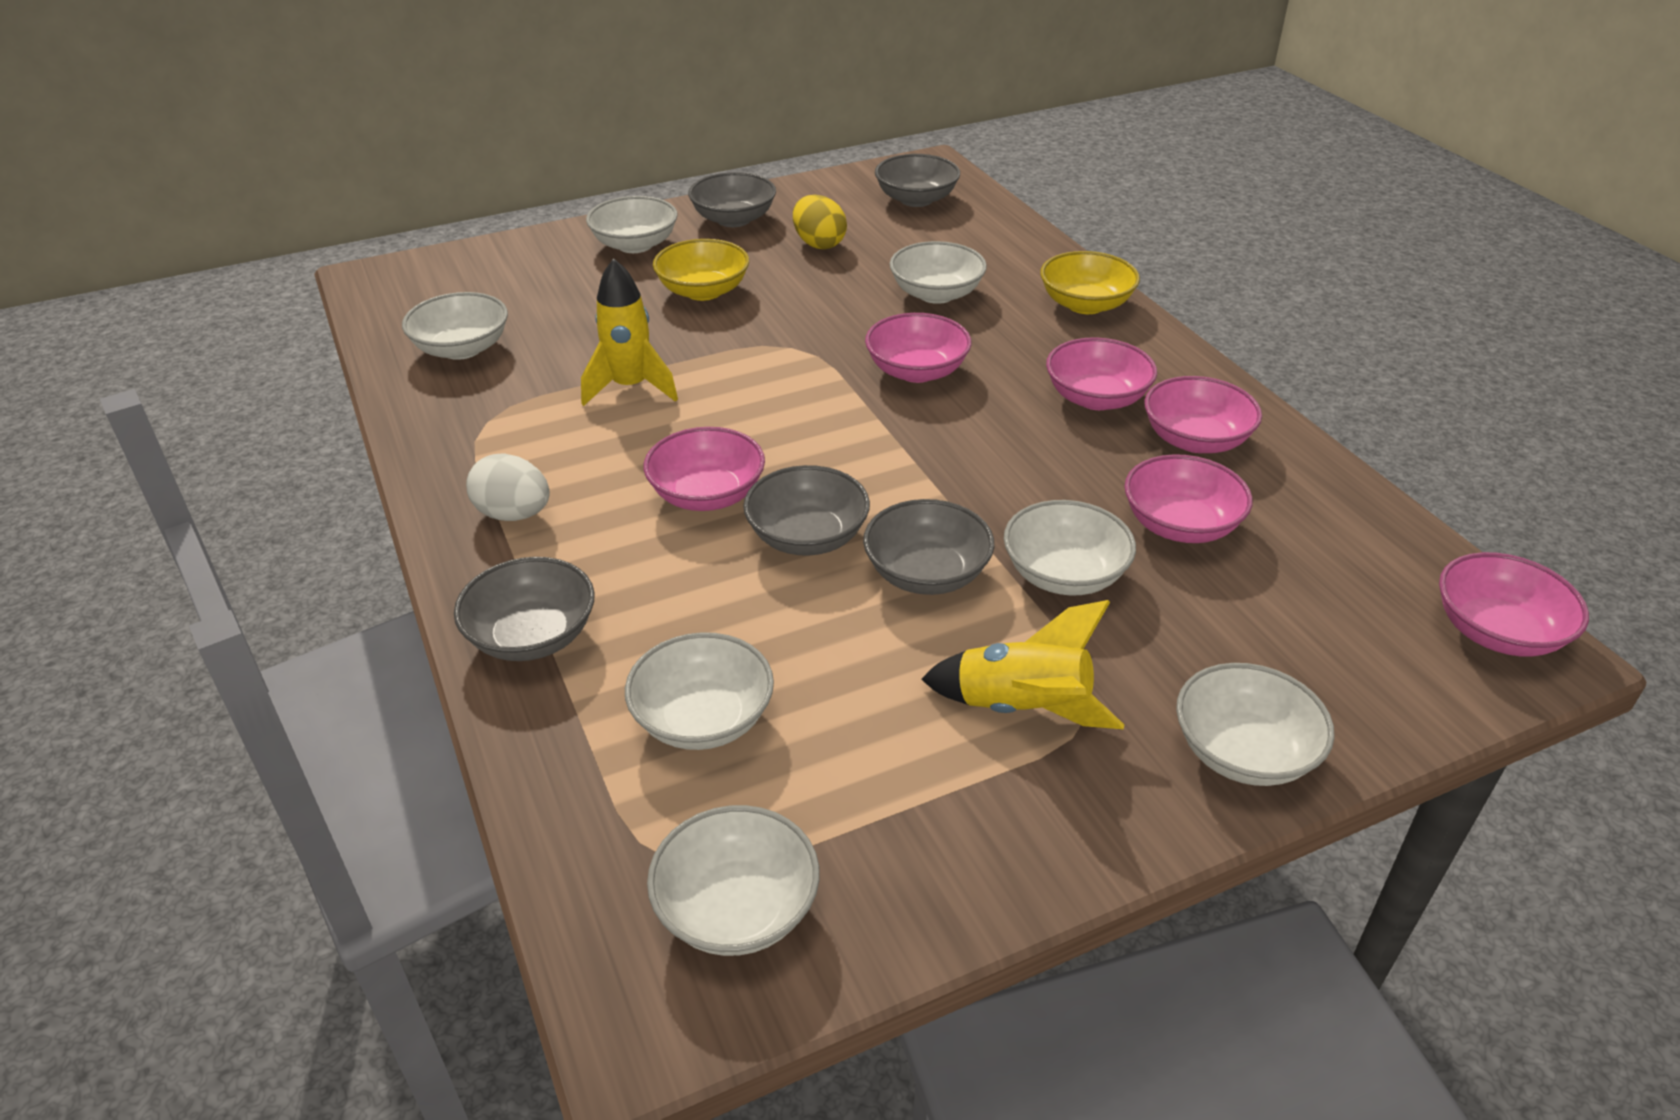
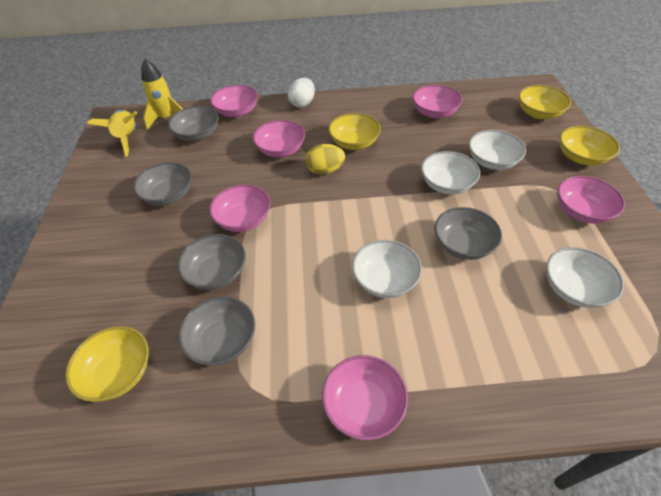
white bowl: 7 -> 4
yellow bowl: 2 -> 4

